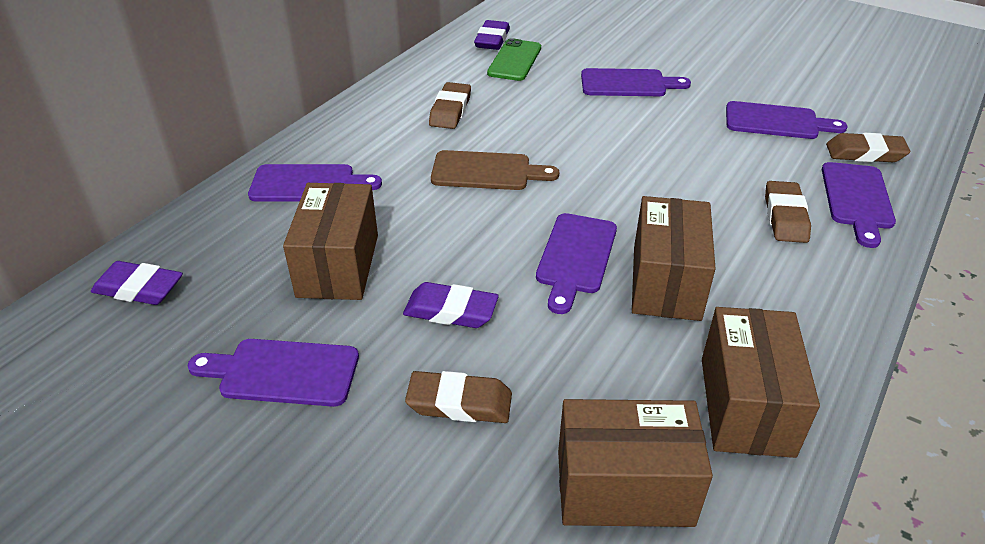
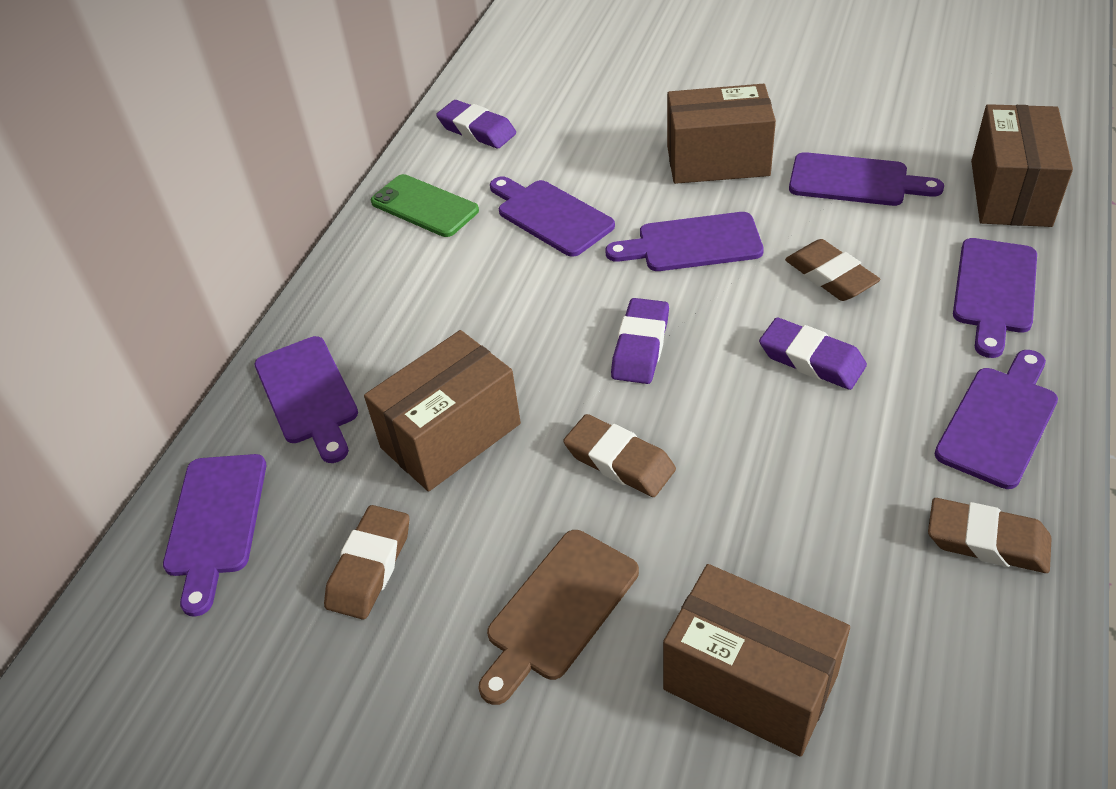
purple cutting board: 6 -> 7

